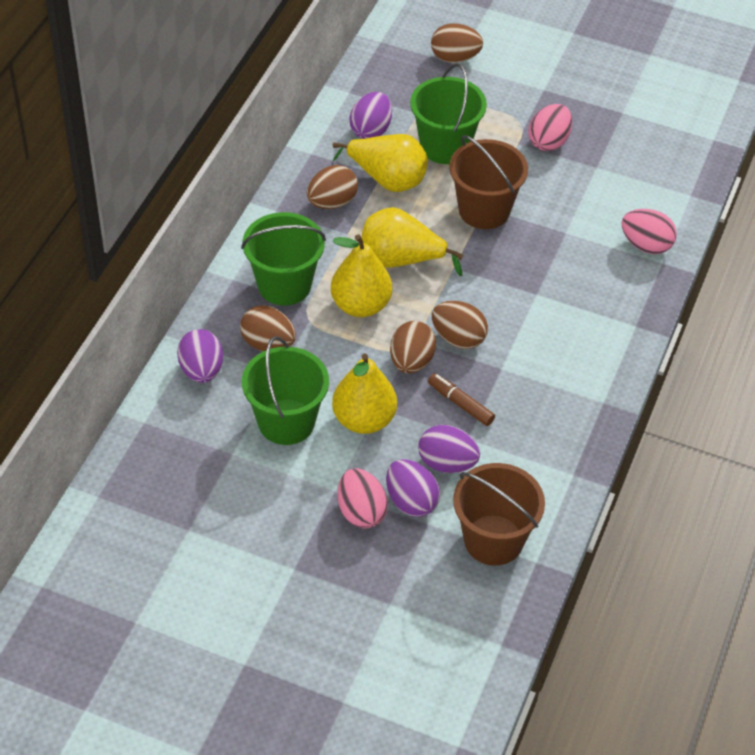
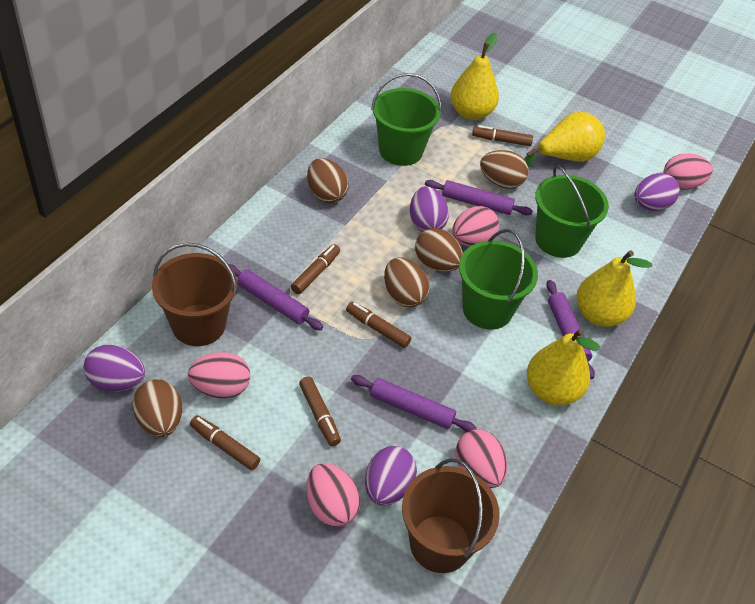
brown marker: 1 -> 5
pink egg: 3 -> 5
purple rolling pin: 0 -> 4

